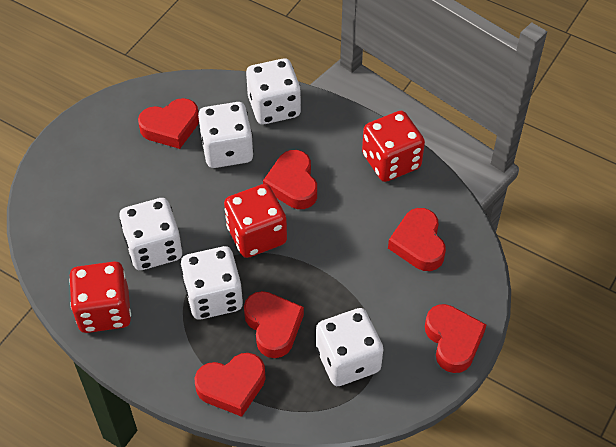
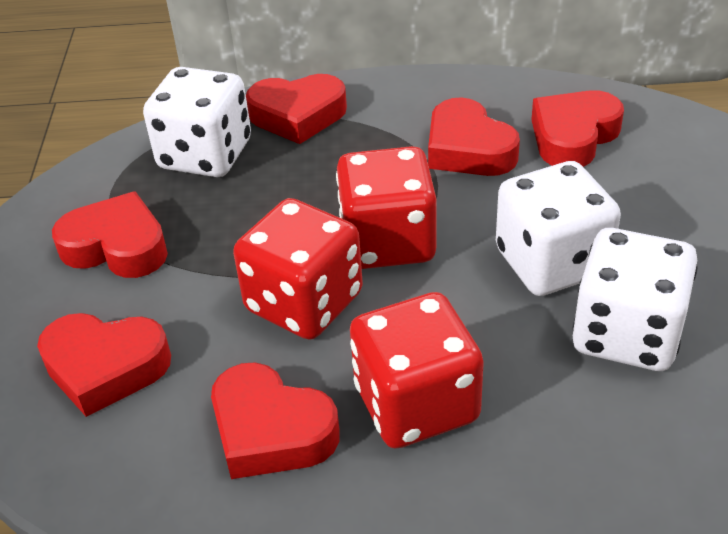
white dice: 5 -> 3

